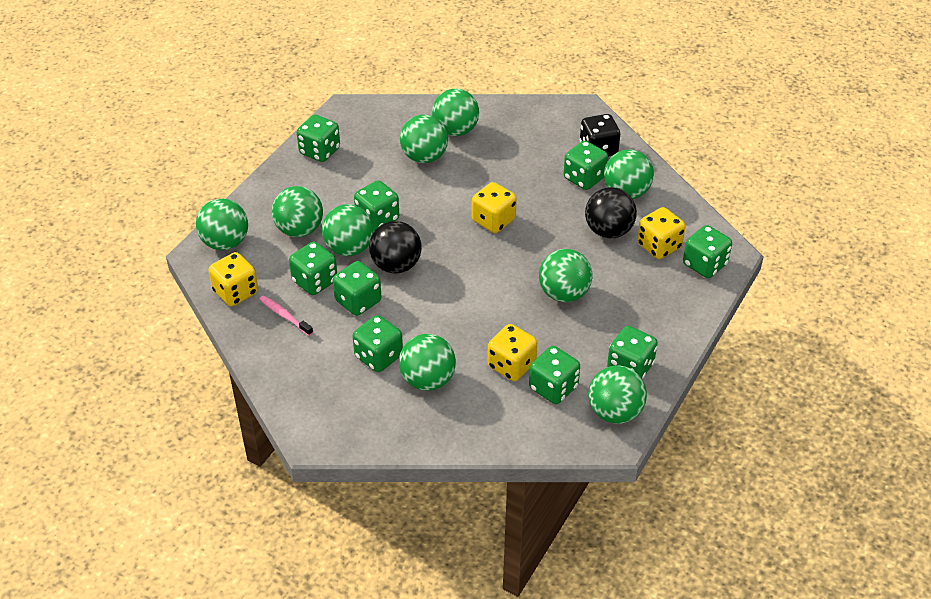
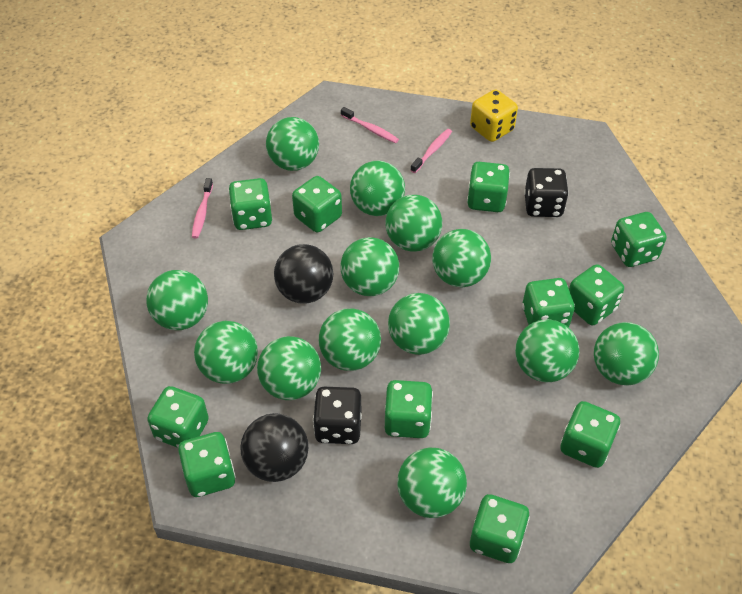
black dice: 1 -> 2
green ball: 9 -> 13
green dice: 9 -> 11
pink toothbrush: 1 -> 3
yellow dice: 4 -> 1

